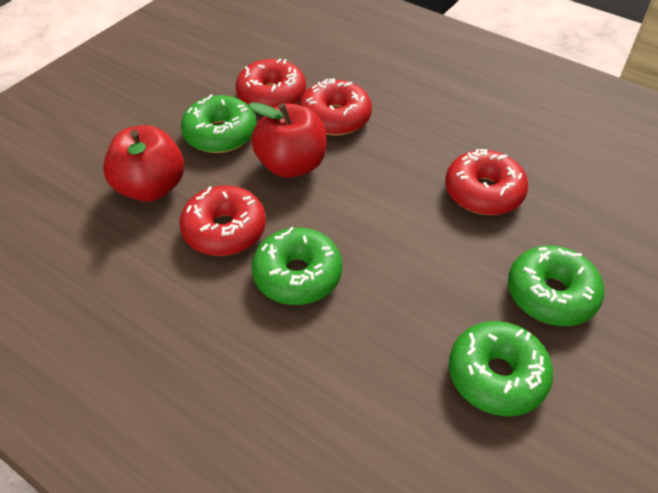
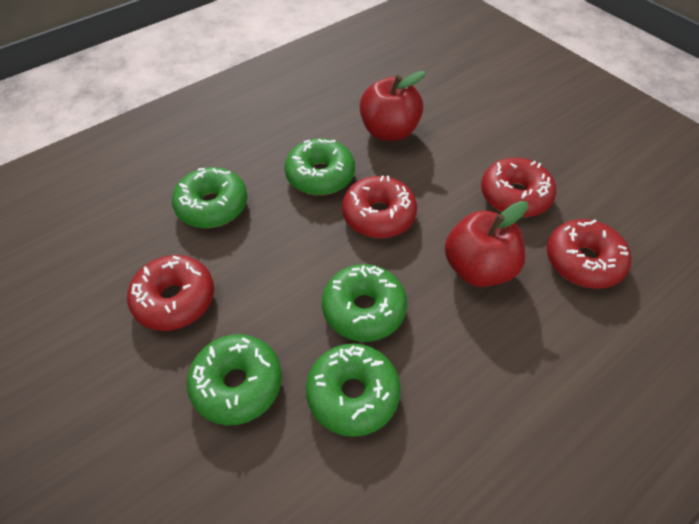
green donut: 4 -> 5

